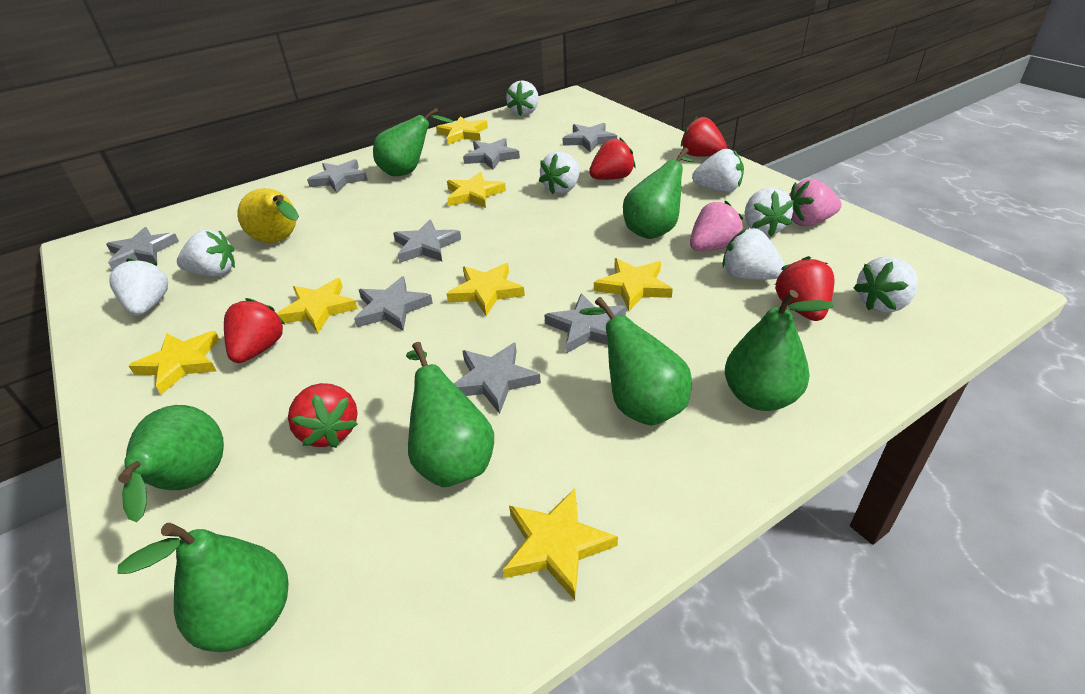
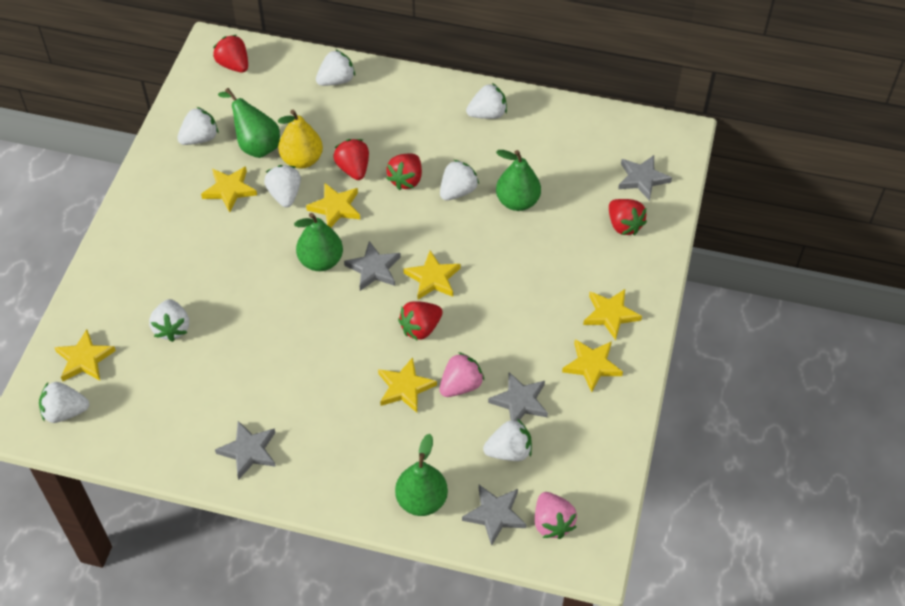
green pear: 7 -> 4
grey star: 8 -> 5

